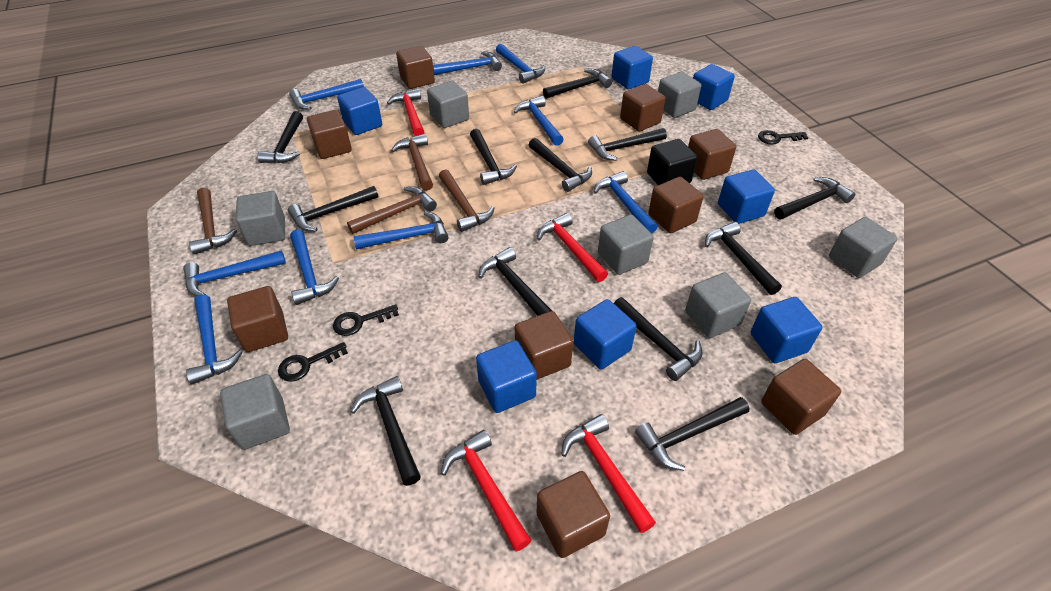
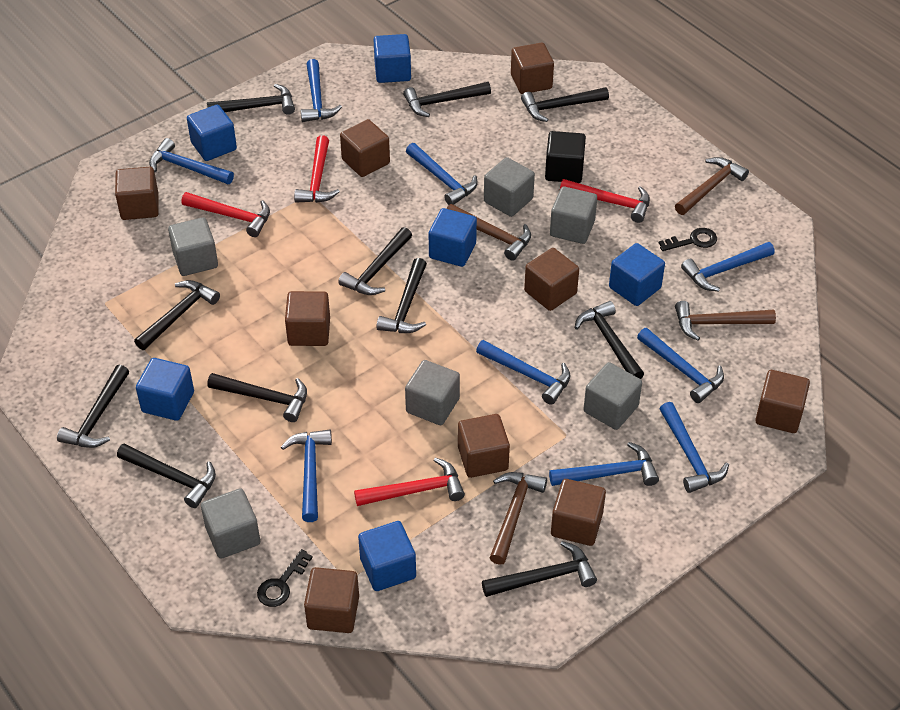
black hammer: 12 -> 11
black key: 3 -> 2
blue cube: 7 -> 6
grey cube: 7 -> 6

